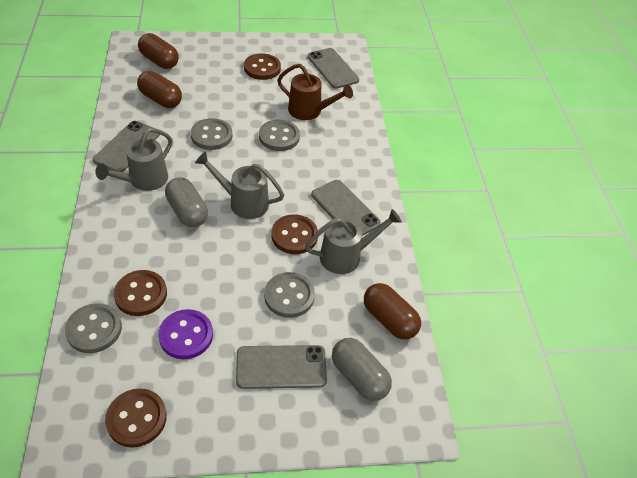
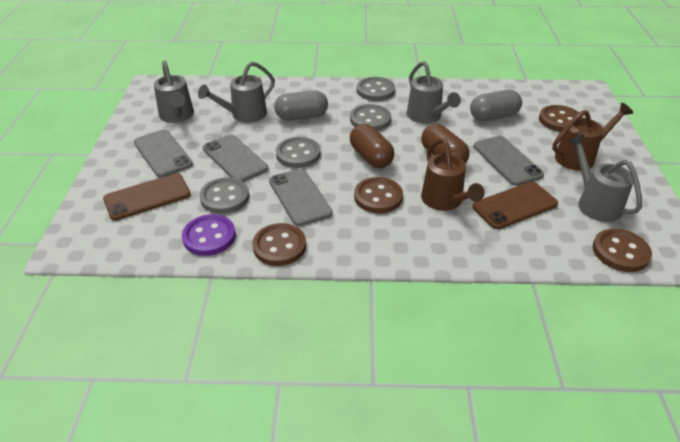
brown capsule: 3 -> 2
brown phone: 0 -> 2
brown watering can: 1 -> 2
grey watering can: 3 -> 4

